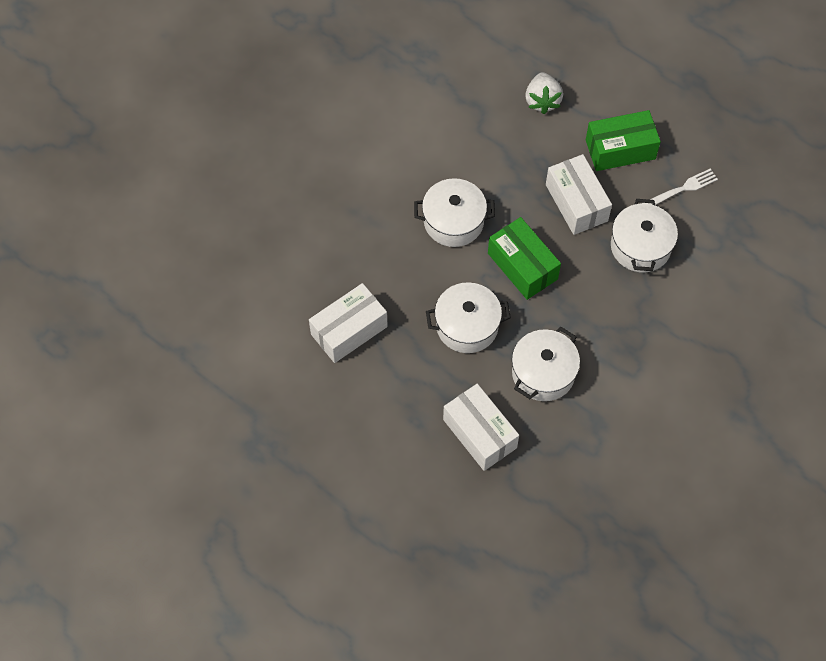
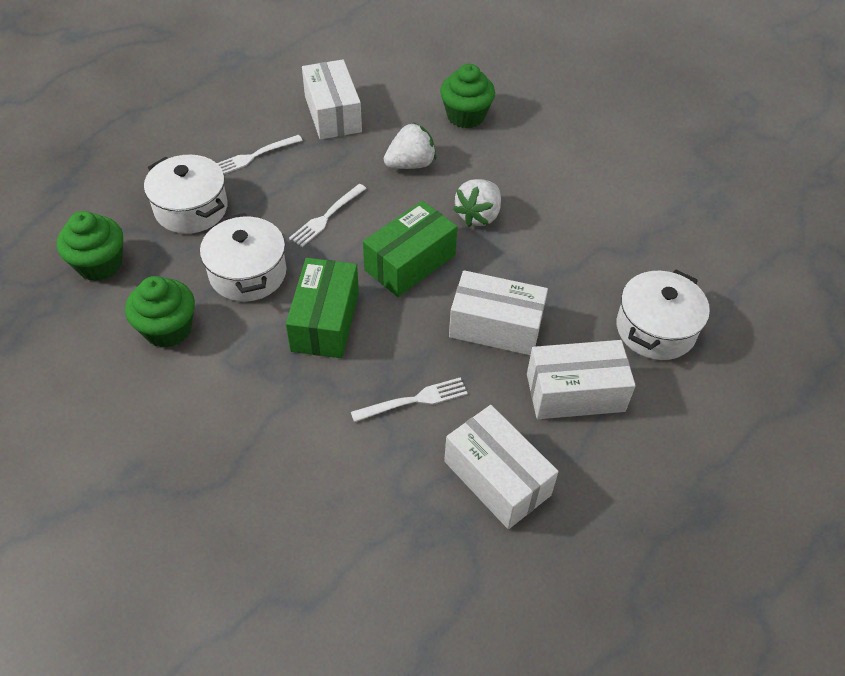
green cupcake: 0 -> 3
white box: 3 -> 4
white fork: 1 -> 3
white pot: 4 -> 3
white strawberry: 1 -> 2

